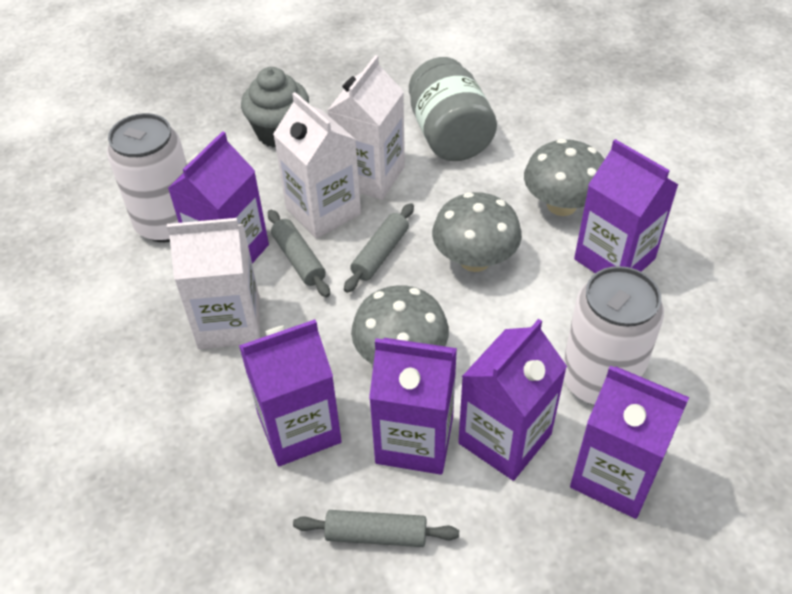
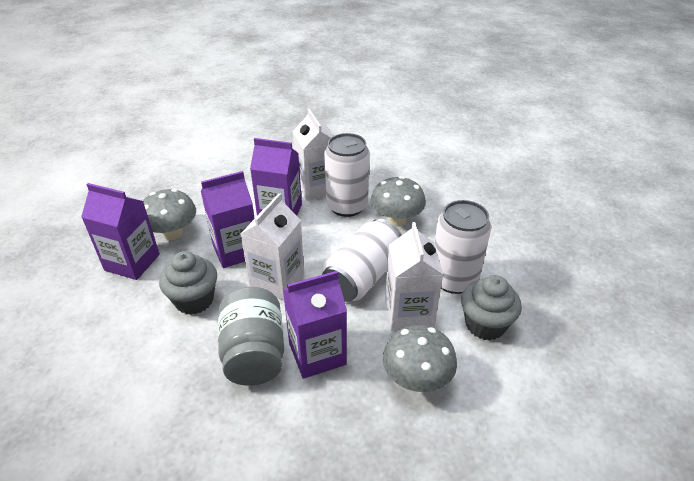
grey cupcake: 1 -> 2
grey rolling pin: 3 -> 0
purple carton: 6 -> 4
white can: 2 -> 3

